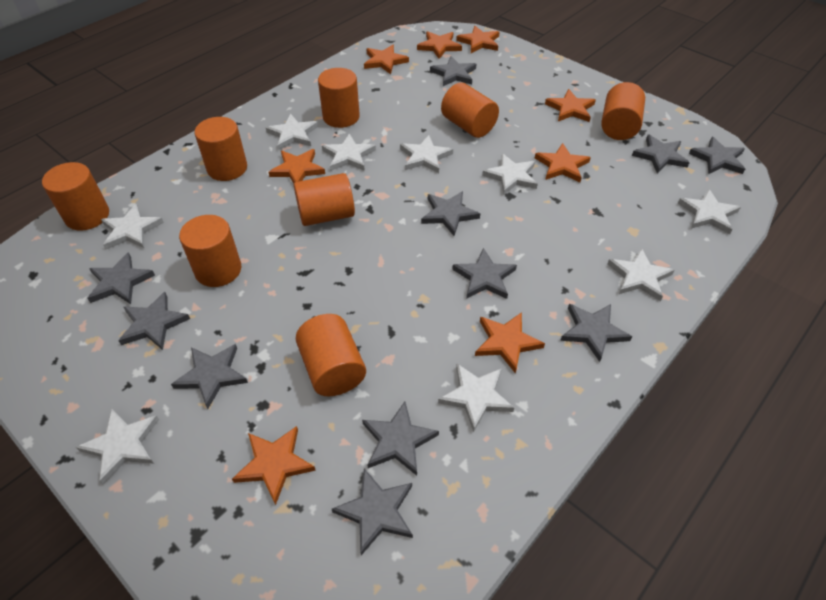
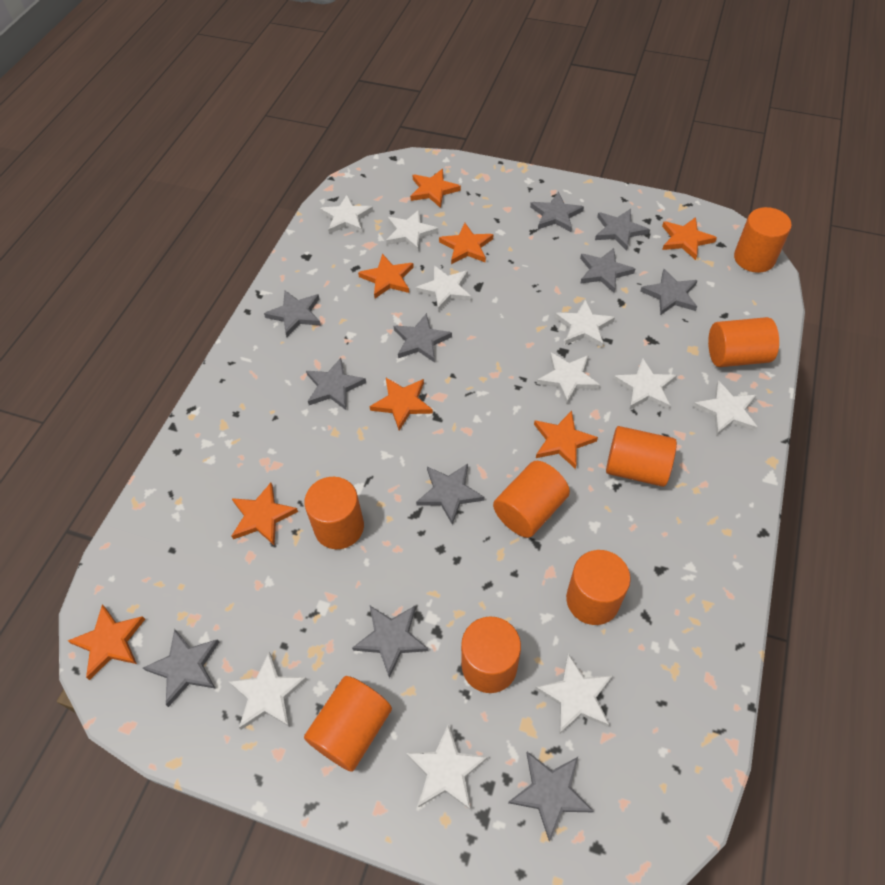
white star: 9 -> 10

